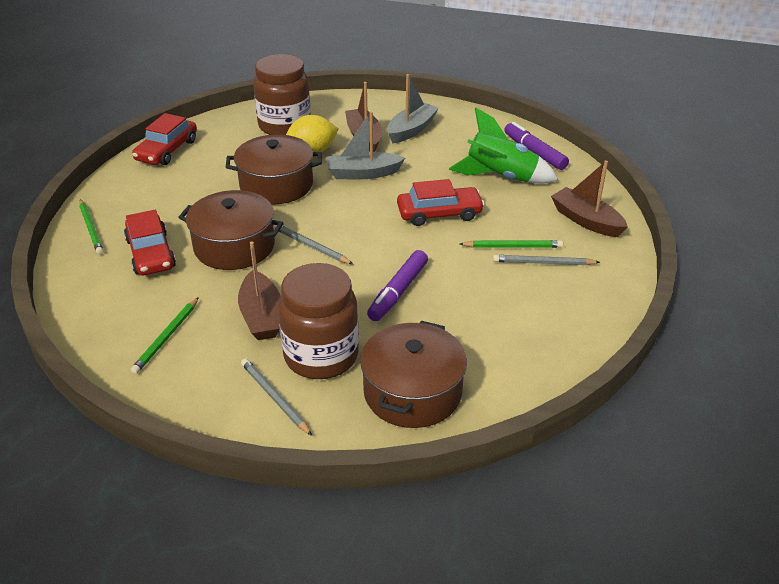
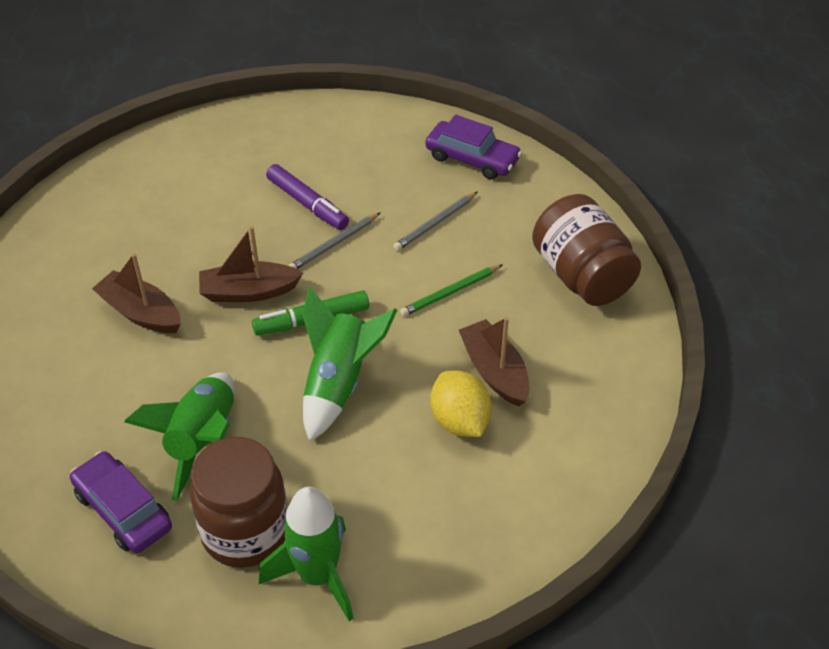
brown pot: 3 -> 0
green marker: 0 -> 1
green pencil: 3 -> 1
green rocket: 1 -> 3
grey boat: 2 -> 0
grey pencil: 3 -> 2
purple car: 0 -> 2
purple marker: 2 -> 1
red car: 3 -> 0

